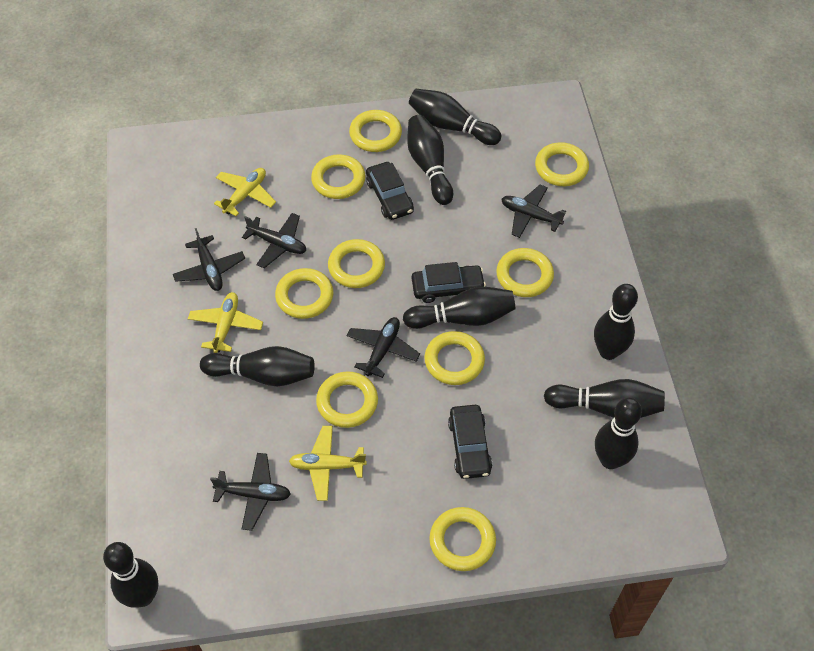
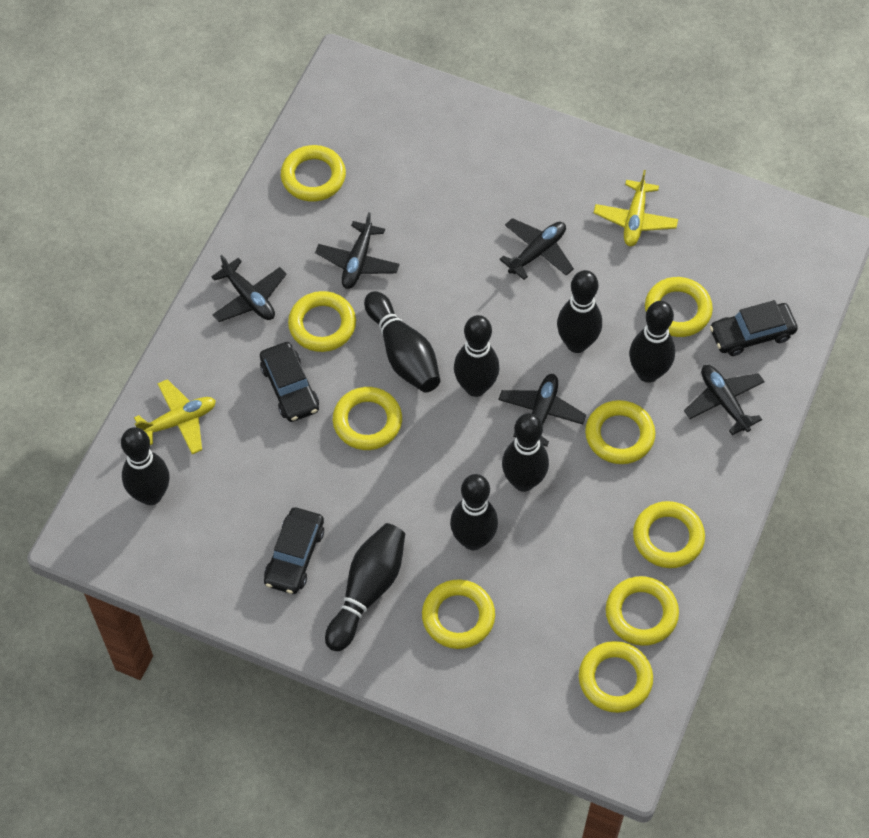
yellow plane: 3 -> 2

